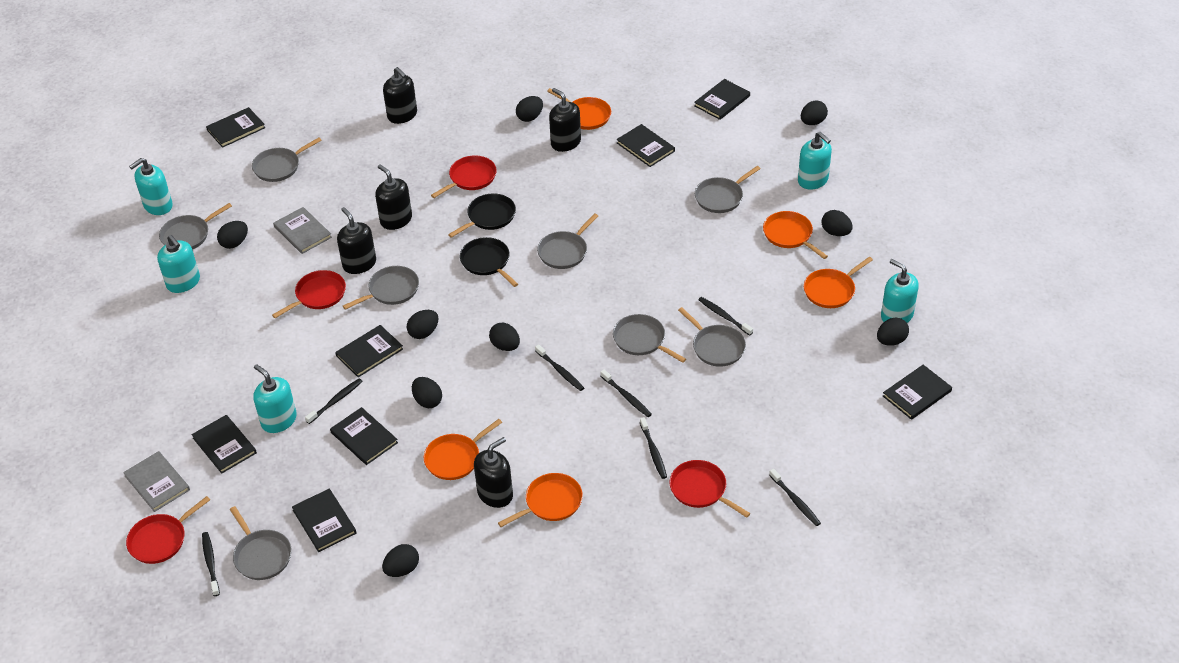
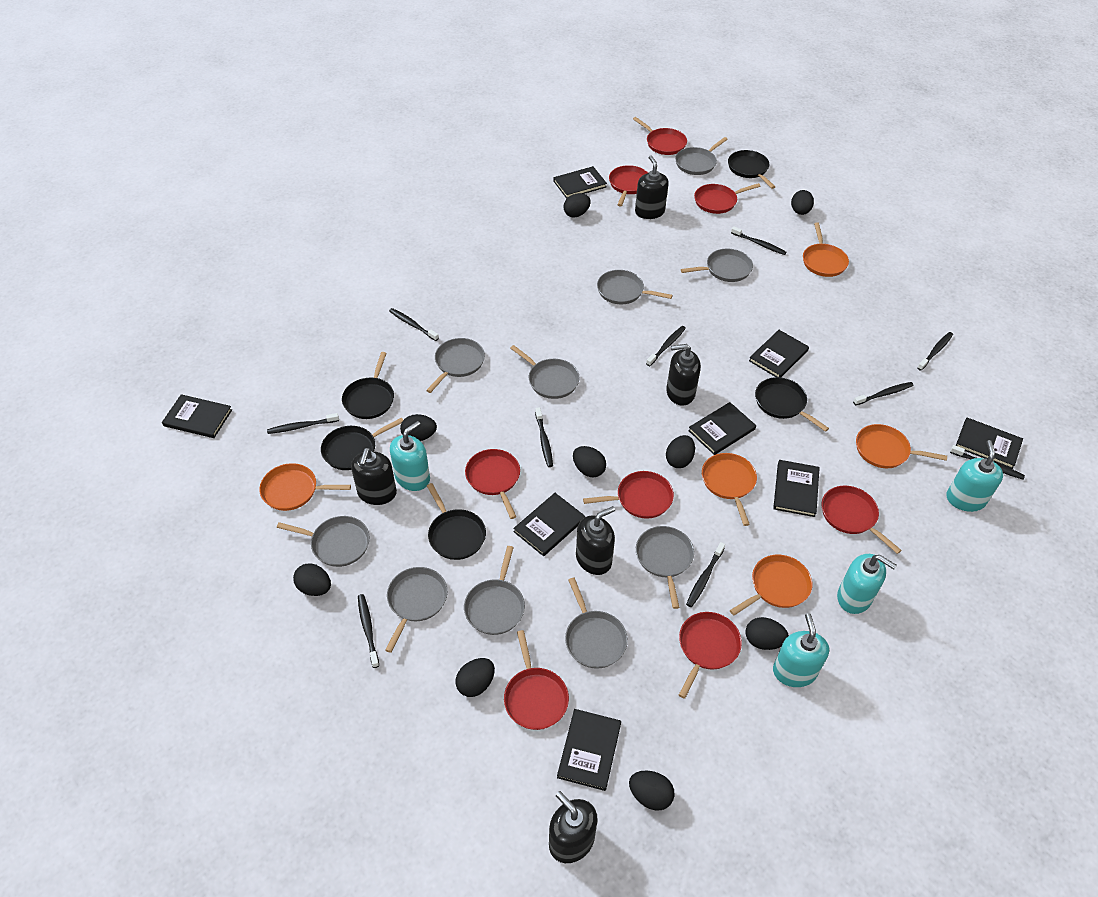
black pan: 2 -> 5
black toothbrush: 7 -> 10
grey book: 2 -> 0
grey pan: 8 -> 10
red pan: 4 -> 8
turquoise soap dispenser: 5 -> 4

